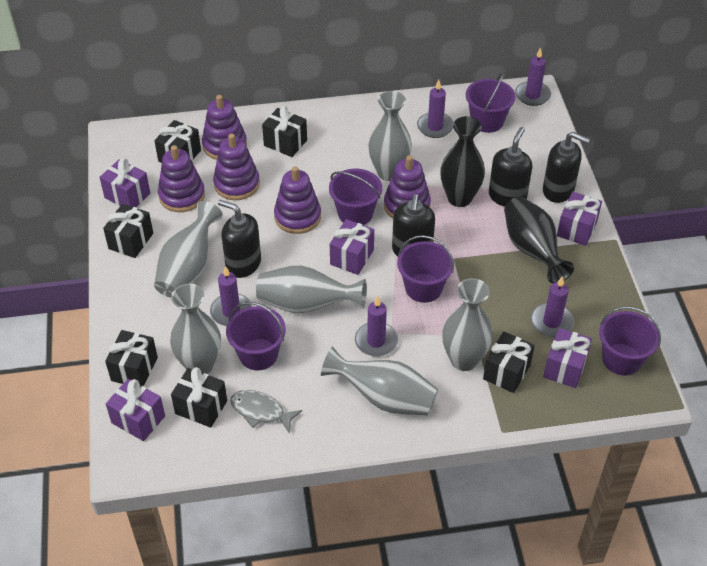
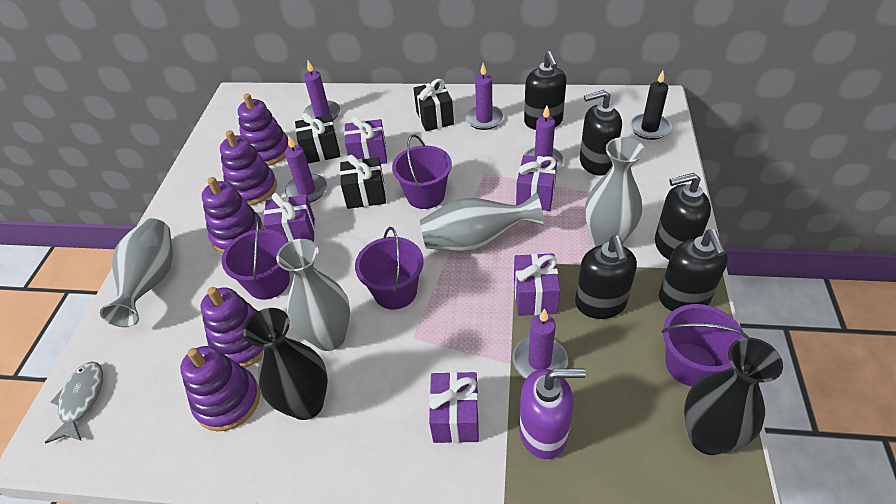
black candle: 0 -> 1
black gift: 6 -> 3
black soap dispenser: 4 -> 5
grey vase: 6 -> 4
purple bucket: 5 -> 4
purple soap dispenser: 0 -> 1

